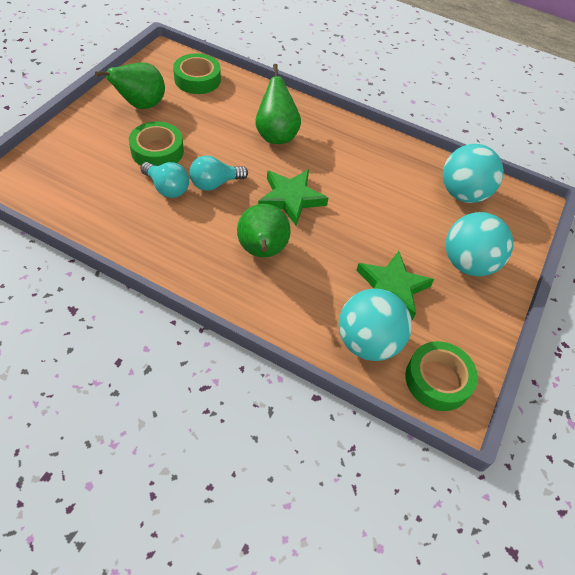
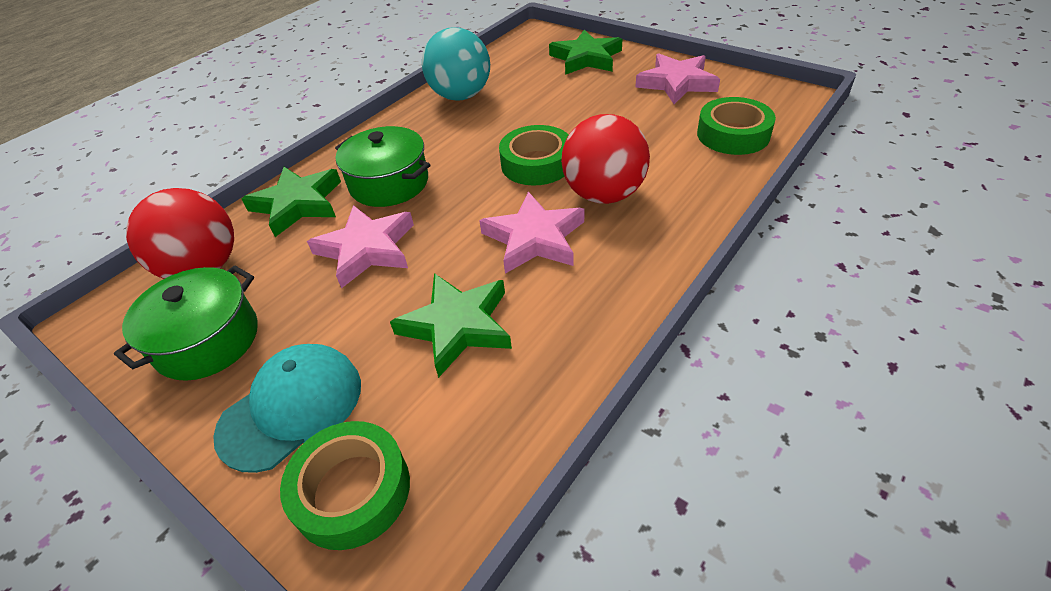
green pear: 3 -> 0
green pot: 0 -> 2
green star: 2 -> 3
pink star: 0 -> 3
red ball: 0 -> 2
turquoise ball: 3 -> 1
turquoise cap: 0 -> 1
turquoise light bulb: 2 -> 0

